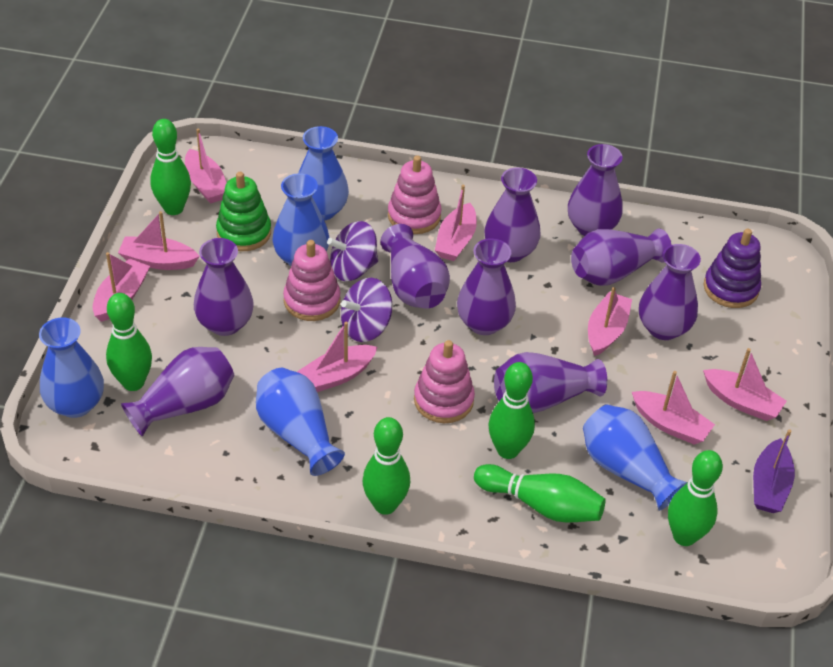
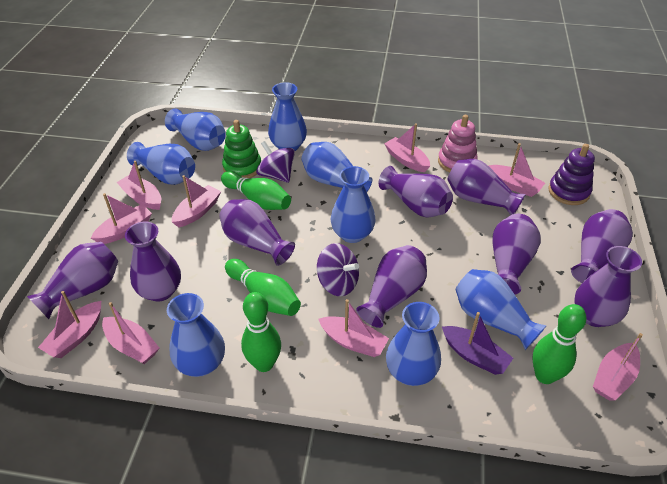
blue vase: 5 -> 8
green bowling pin: 6 -> 4
pink boat: 8 -> 9
pink stacking toy: 3 -> 1

